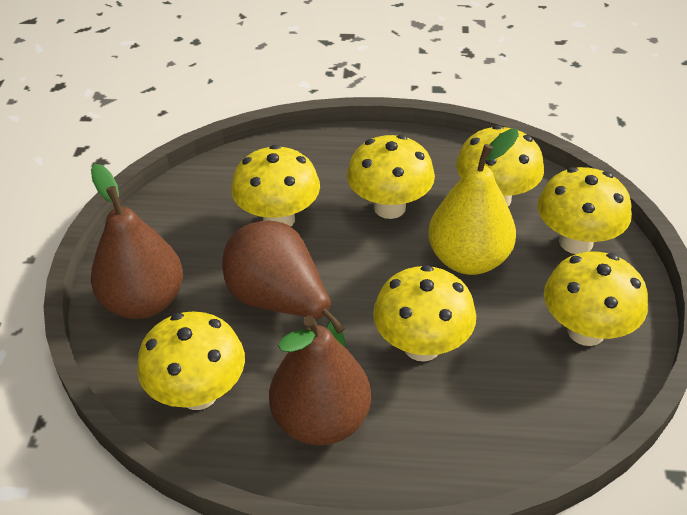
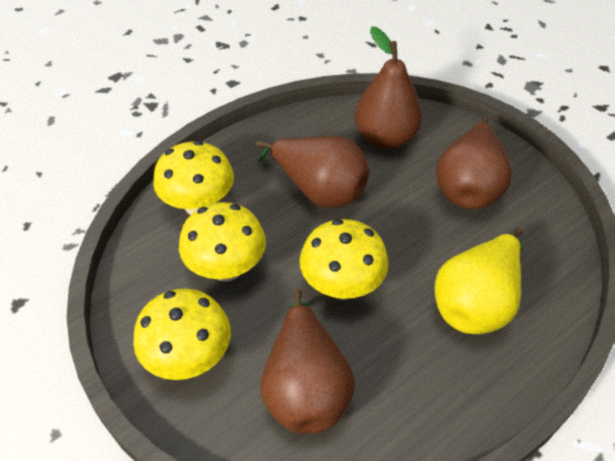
brown pear: 3 -> 4
yellow mushroom: 7 -> 4

